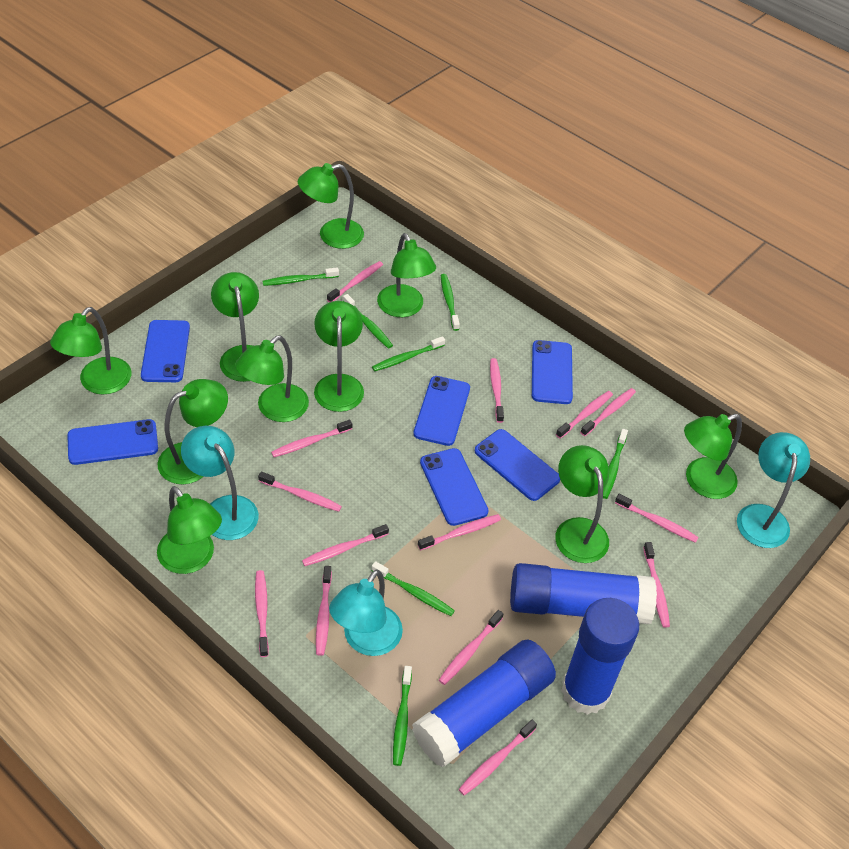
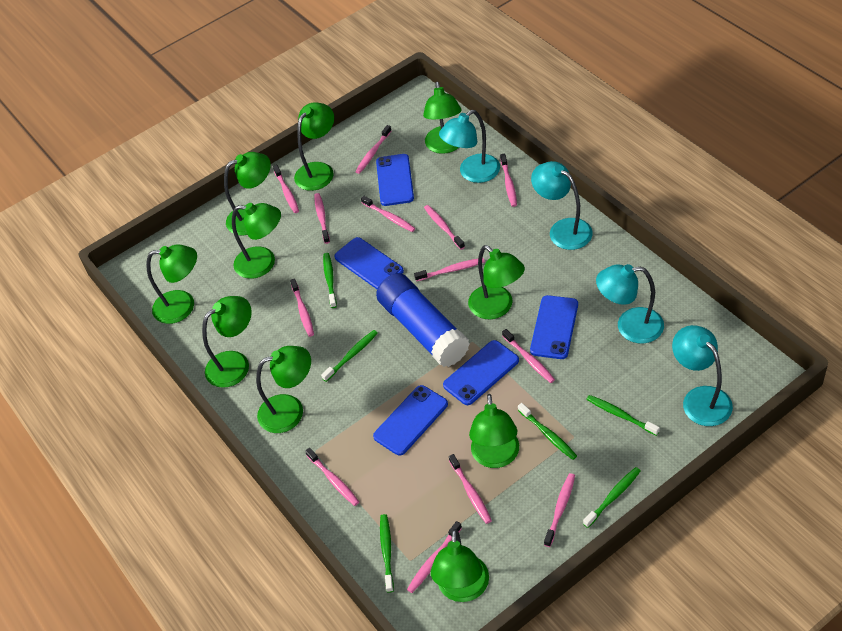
blue glue stick: 3 -> 1
blue phone: 6 -> 5
green toothbrush: 7 -> 6
pink toothbrush: 14 -> 13
turquoise lamp: 3 -> 4

